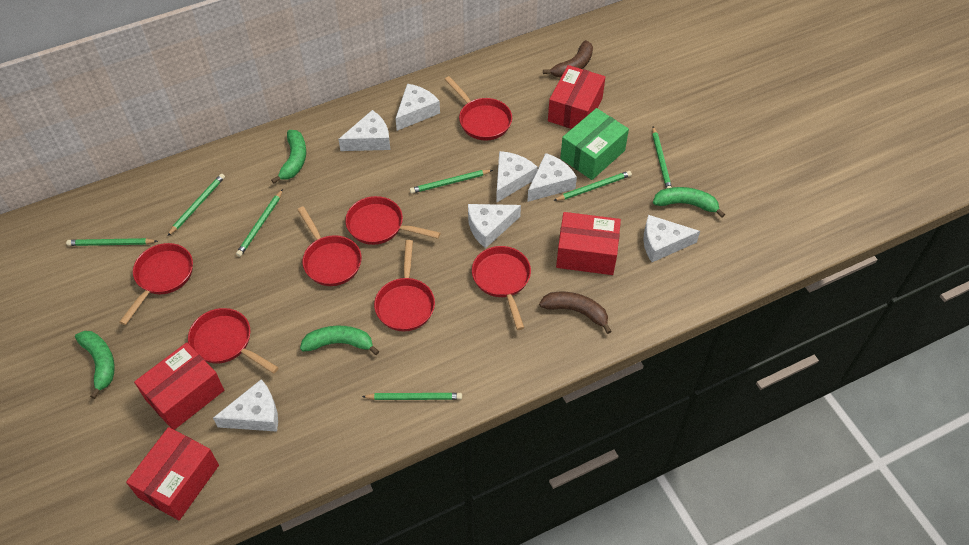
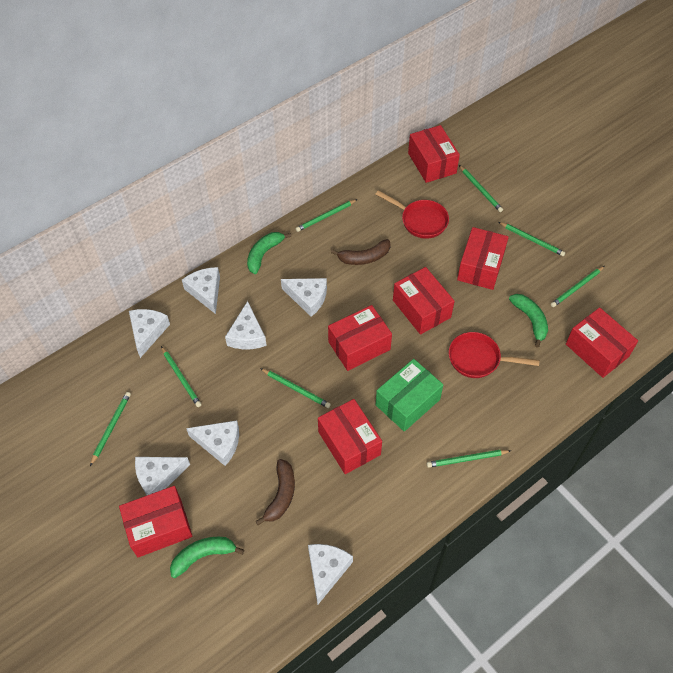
green banana: 4 -> 3
green pencil: 7 -> 8
red box: 4 -> 7
red pan: 7 -> 2

